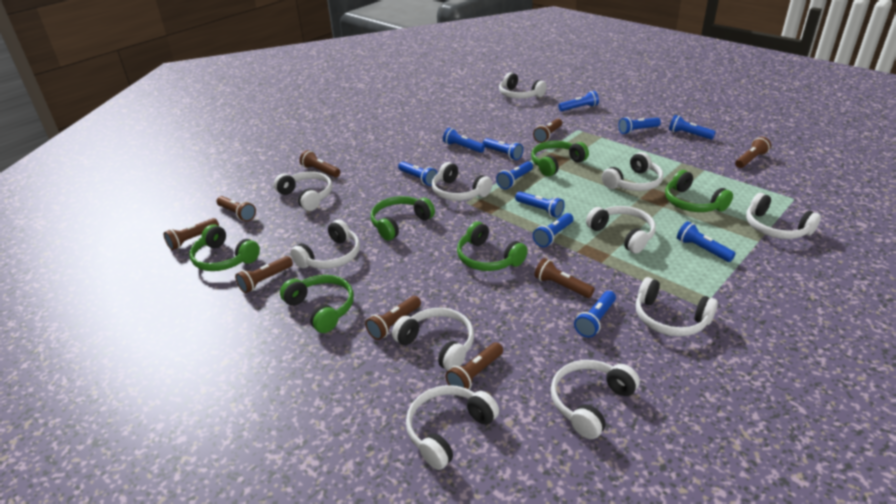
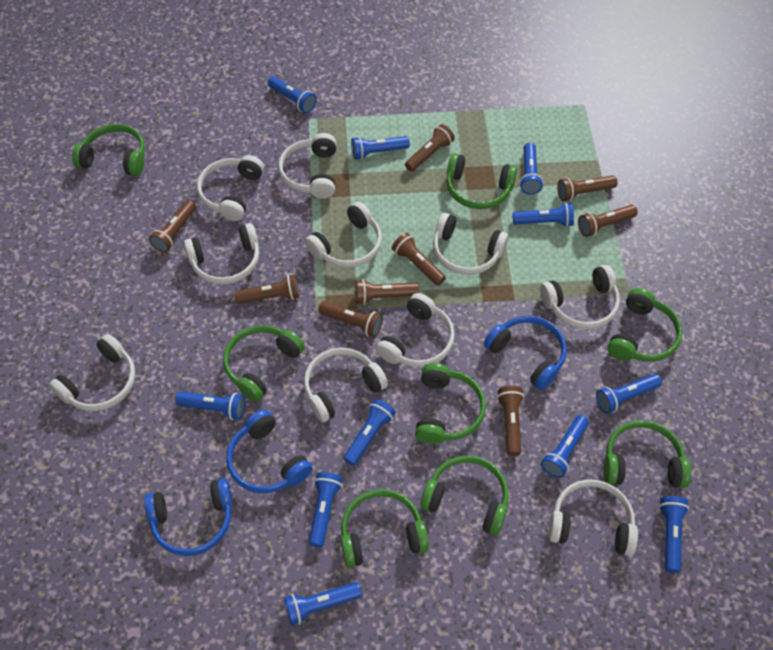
blue headphones: 0 -> 3
green headphones: 6 -> 8
white headphones: 11 -> 10

